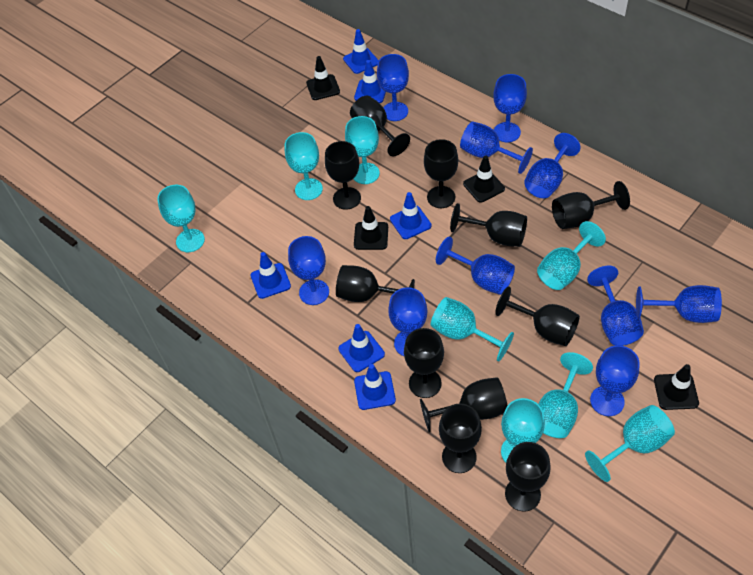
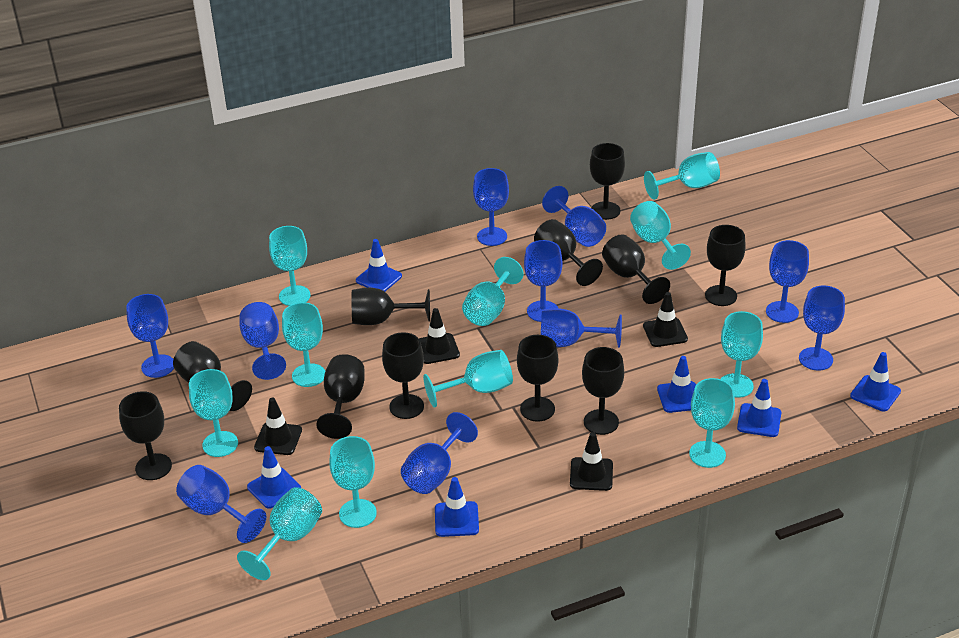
turquoise goblet: 8 -> 11

